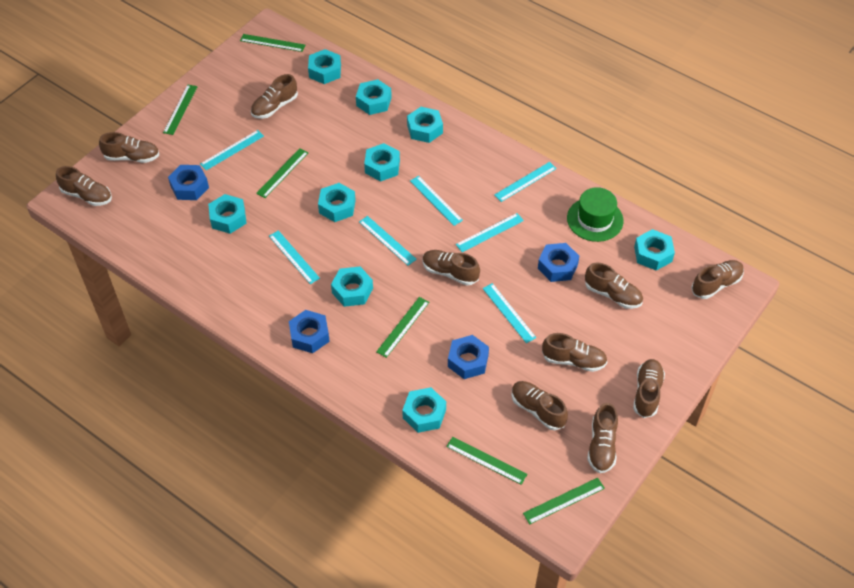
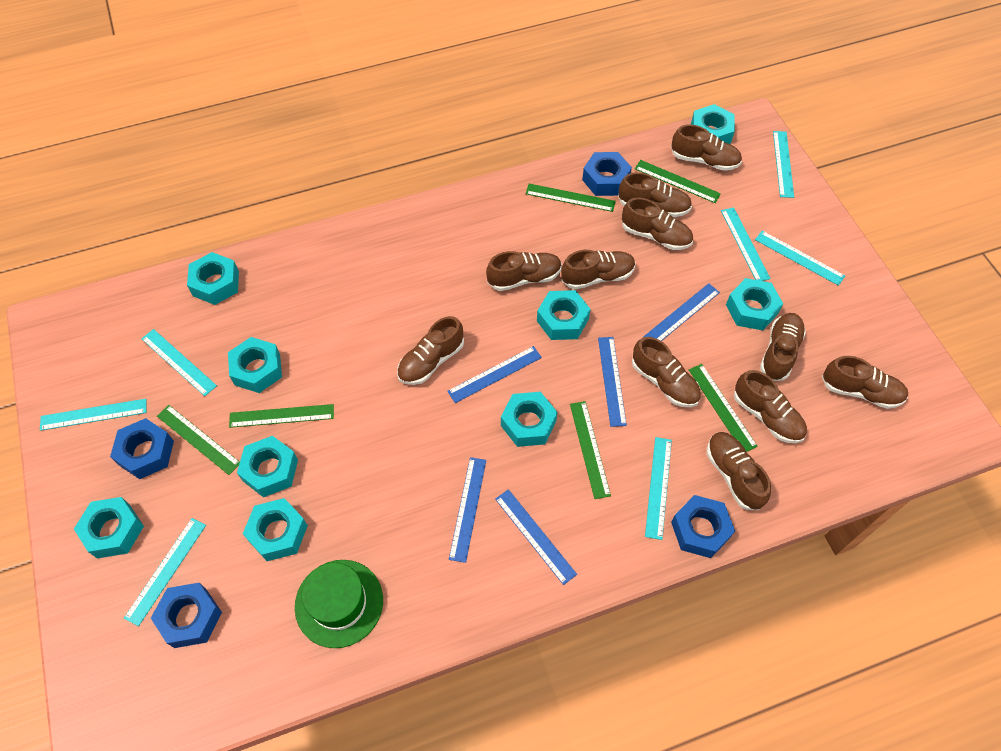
blue ruler: 0 -> 5
brown shoe: 10 -> 11

